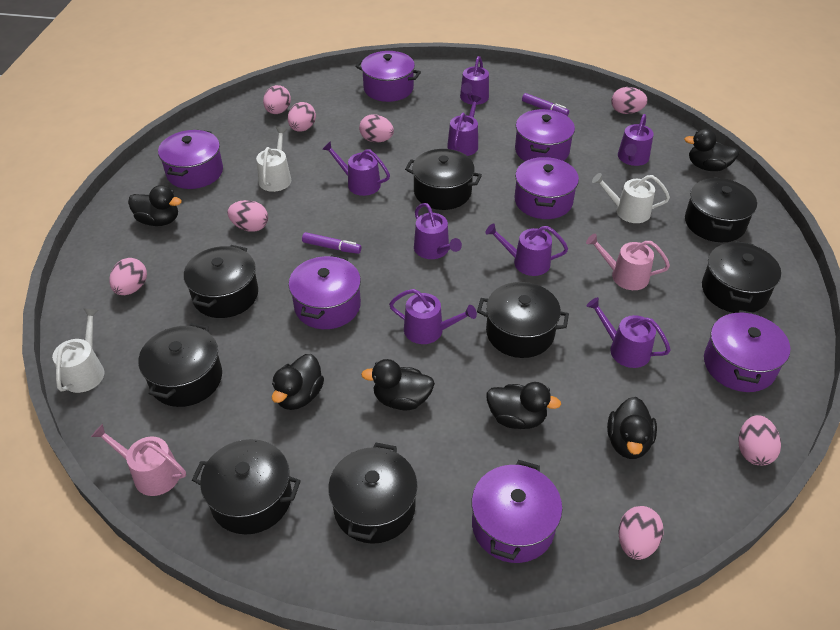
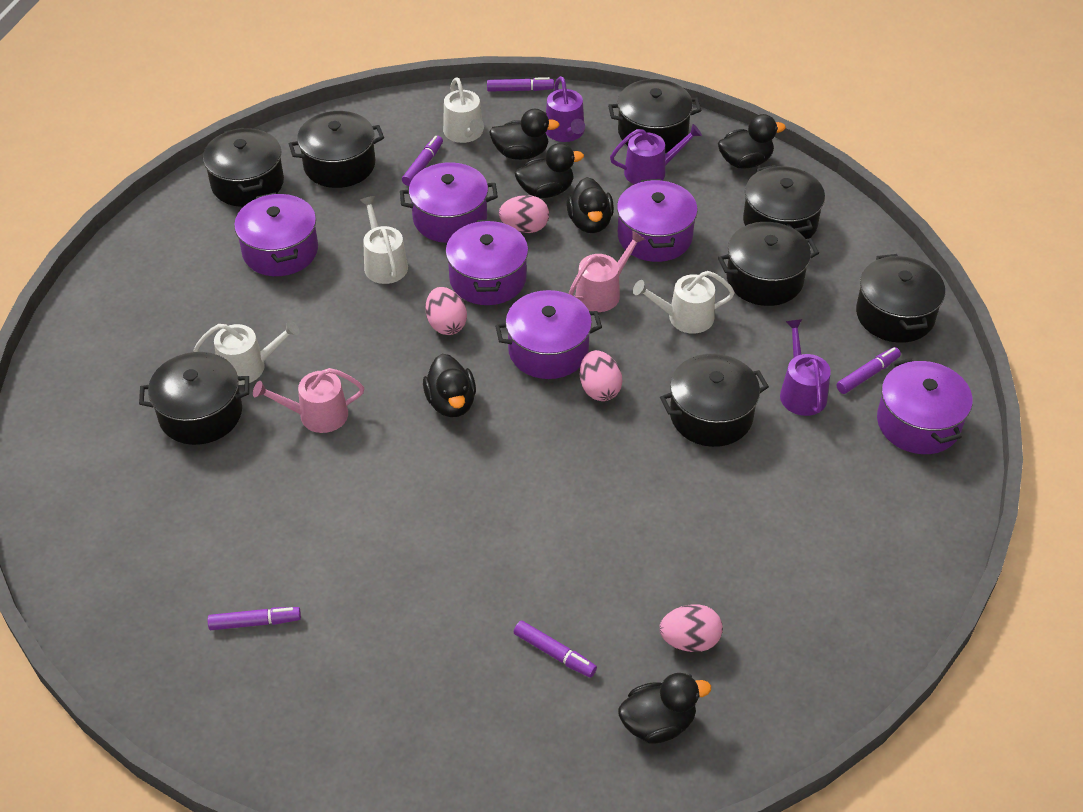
pink egg: 8 -> 4
purple marker: 2 -> 5
purple pot: 7 -> 6
purple watering can: 8 -> 3
white watering can: 3 -> 4

